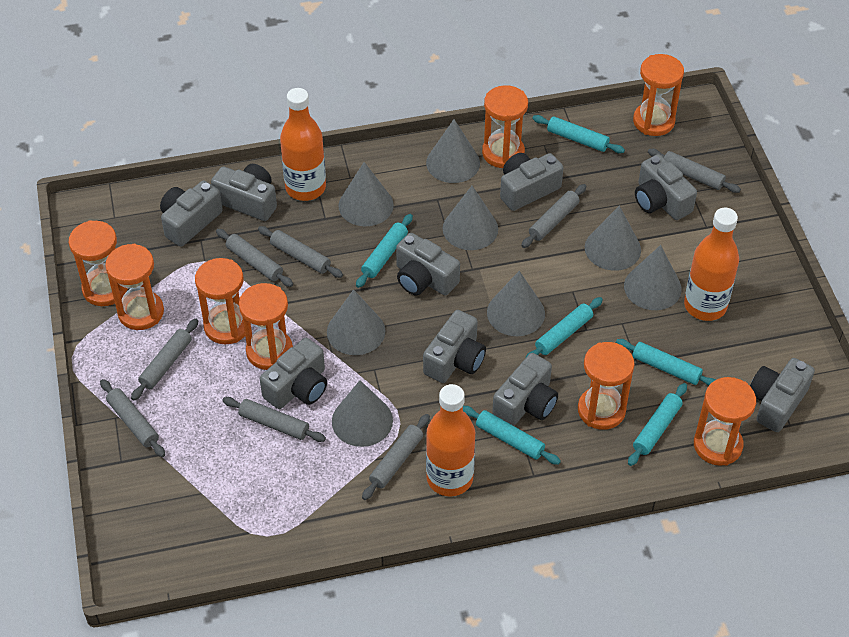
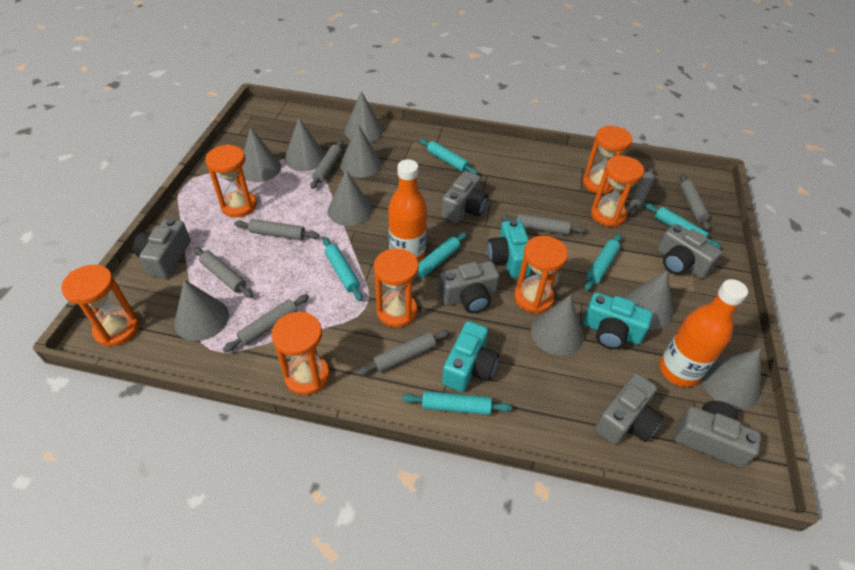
grey camera: 9 -> 6
grey cone: 8 -> 9
orange bottle: 3 -> 2
orange hourglass: 8 -> 7
turquoise camera: 0 -> 3

